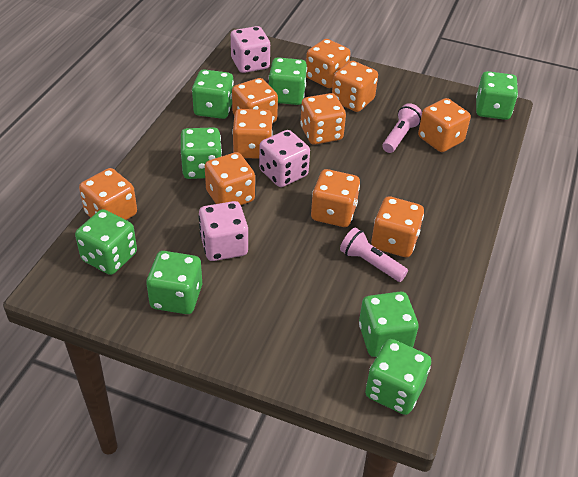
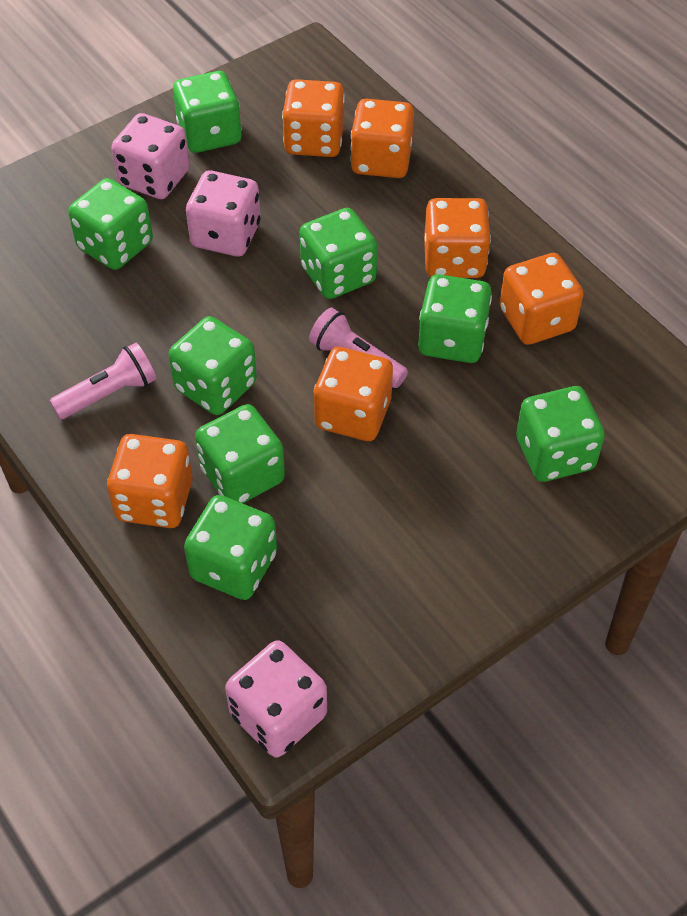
orange dice: 10 -> 6

